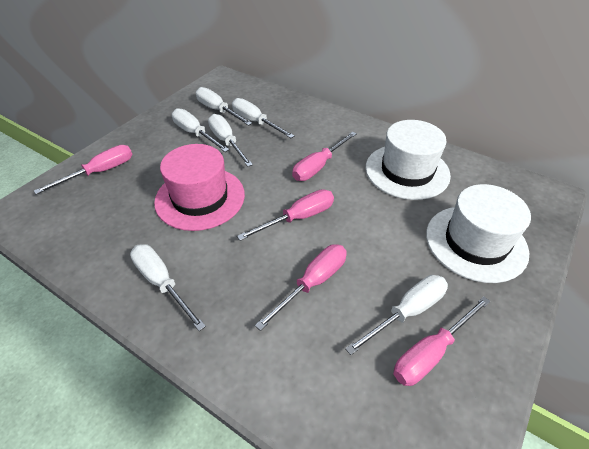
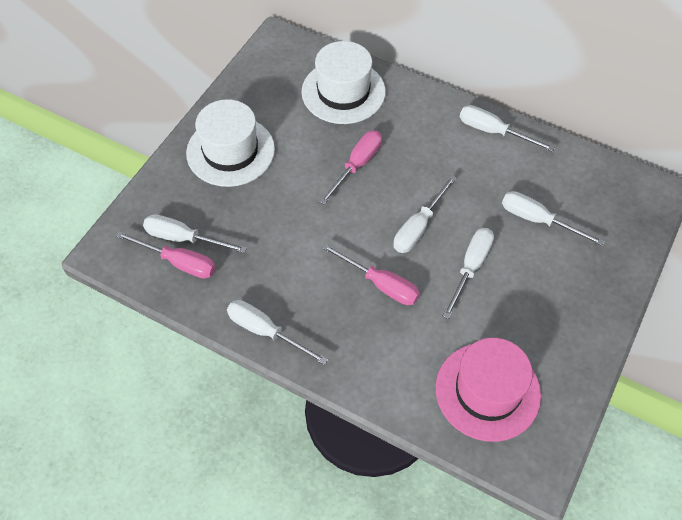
pink screwdriver: 5 -> 3

